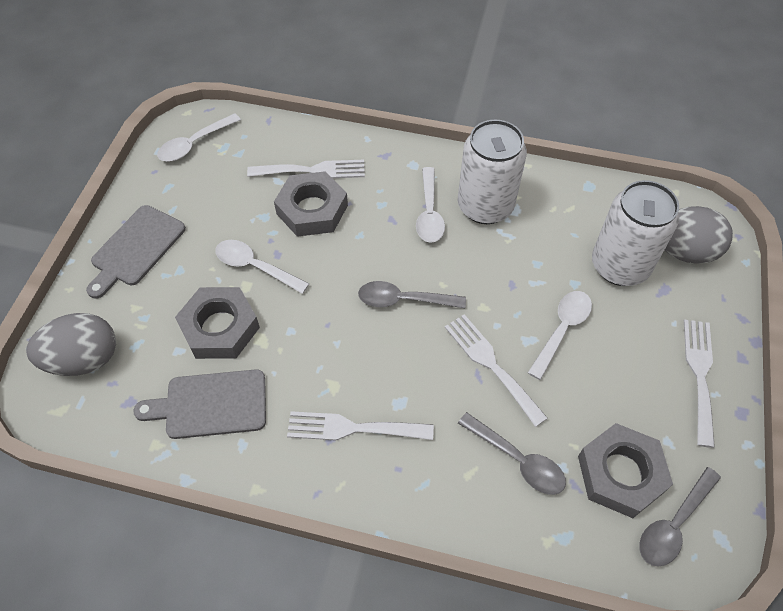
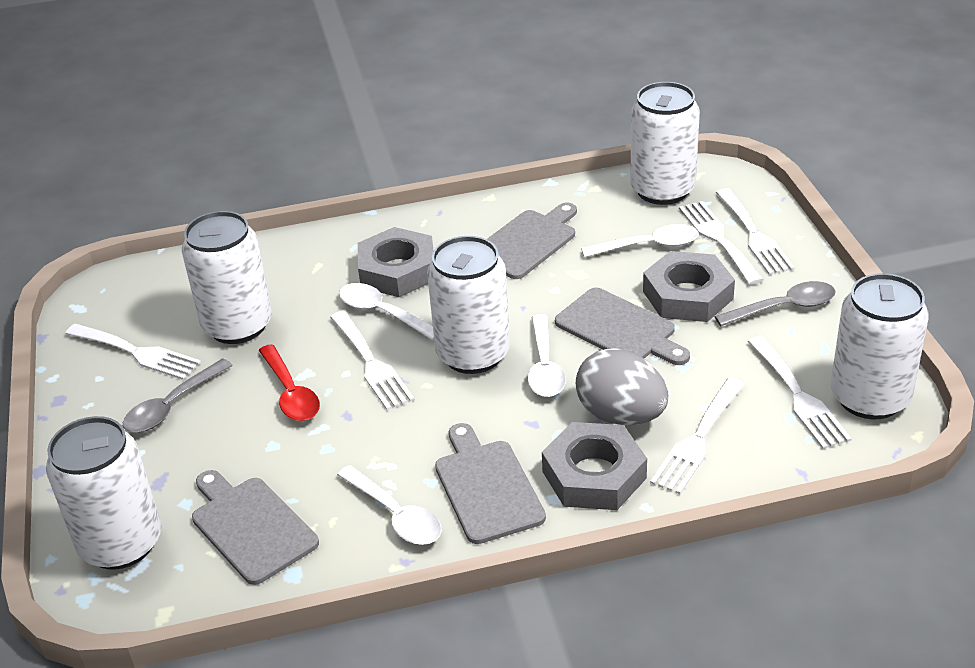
grey cutting board: 2 -> 4
grey egg: 2 -> 1
grey spoon: 3 -> 2
red spoon: 0 -> 1
white can: 2 -> 5
white fork: 4 -> 6

